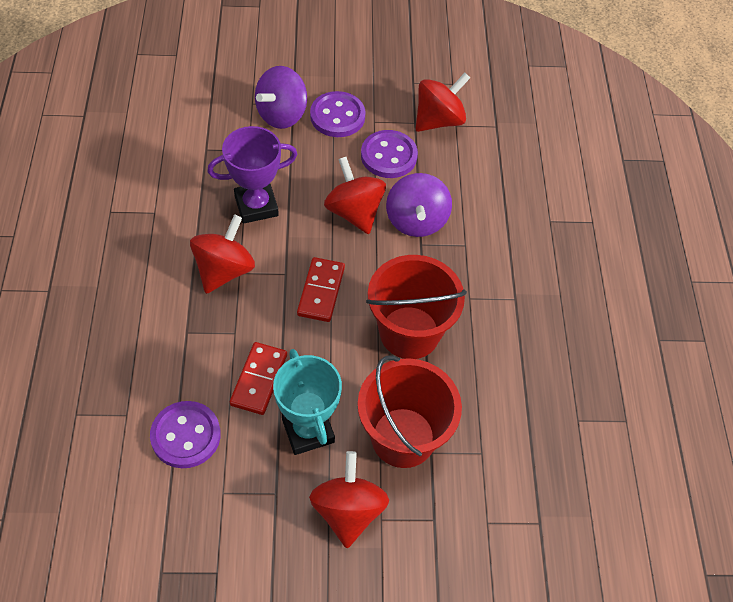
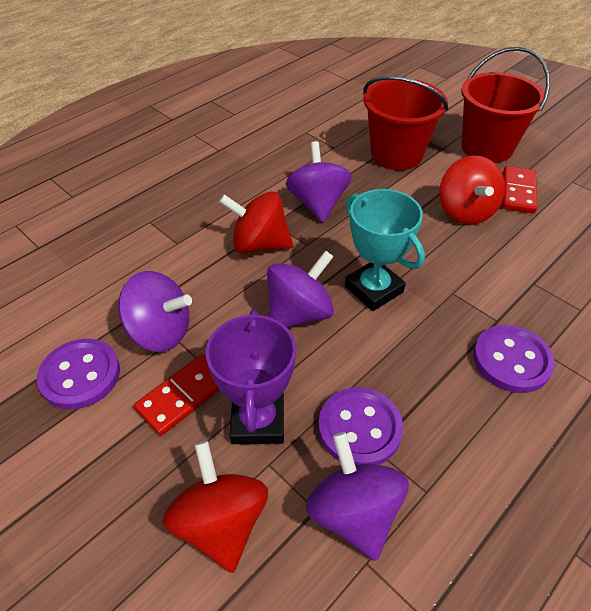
purple spinning top: 2 -> 4
red spinning top: 4 -> 3

